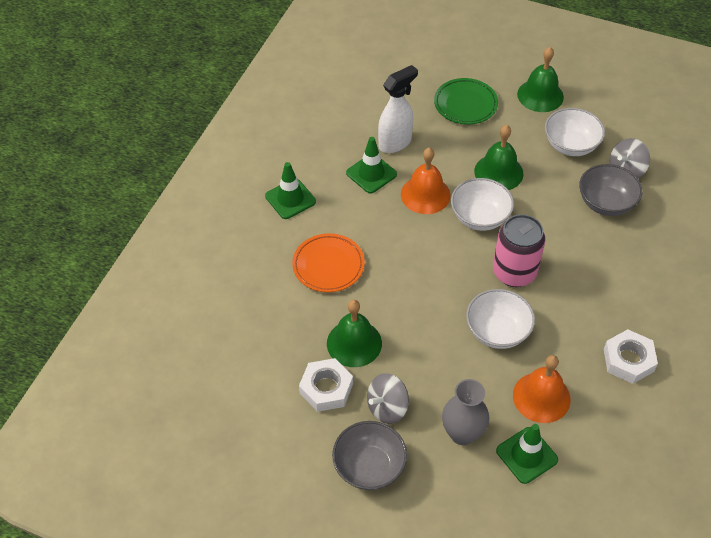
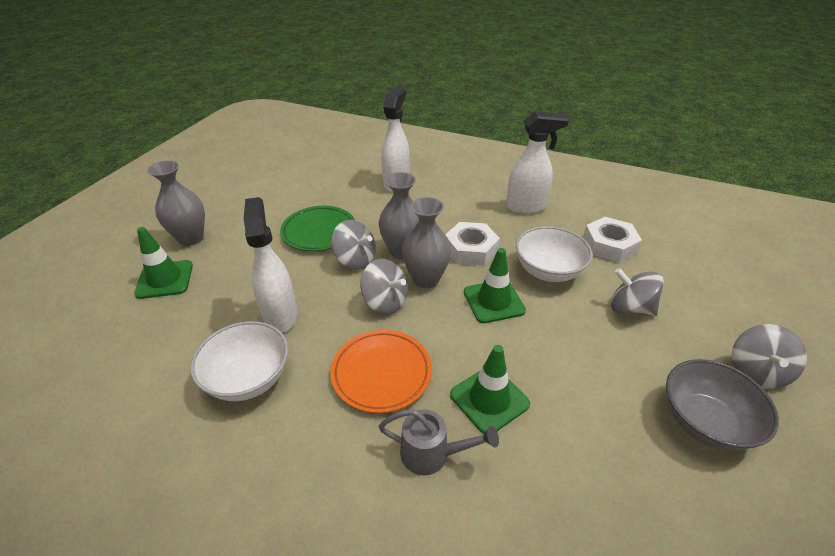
green bell: 3 -> 0
grey bowl: 2 -> 1
grey spinning top: 2 -> 4
grey vase: 1 -> 3
grey watering can: 0 -> 1
orange bell: 2 -> 0
pink can: 1 -> 0
white bowl: 3 -> 2
white spray bottle: 1 -> 3

